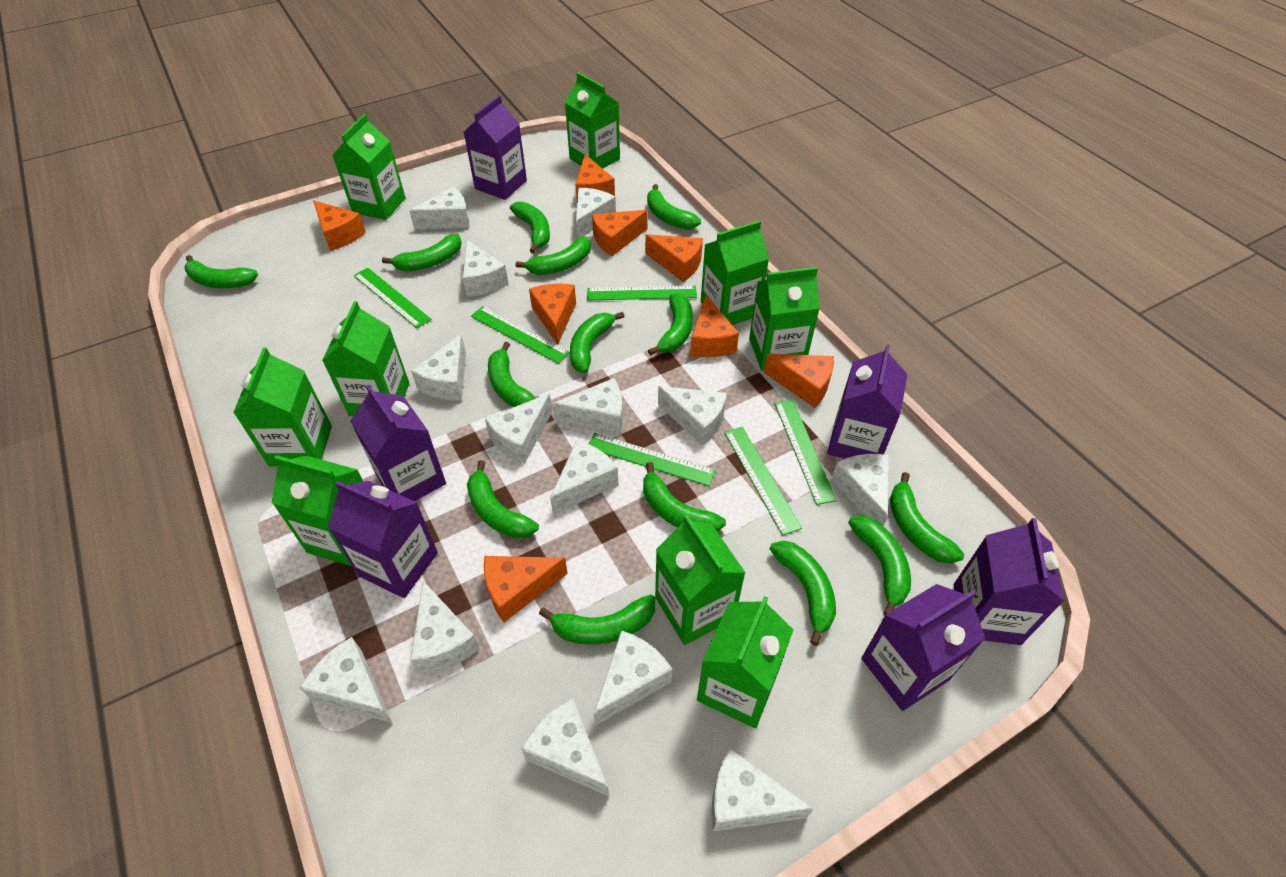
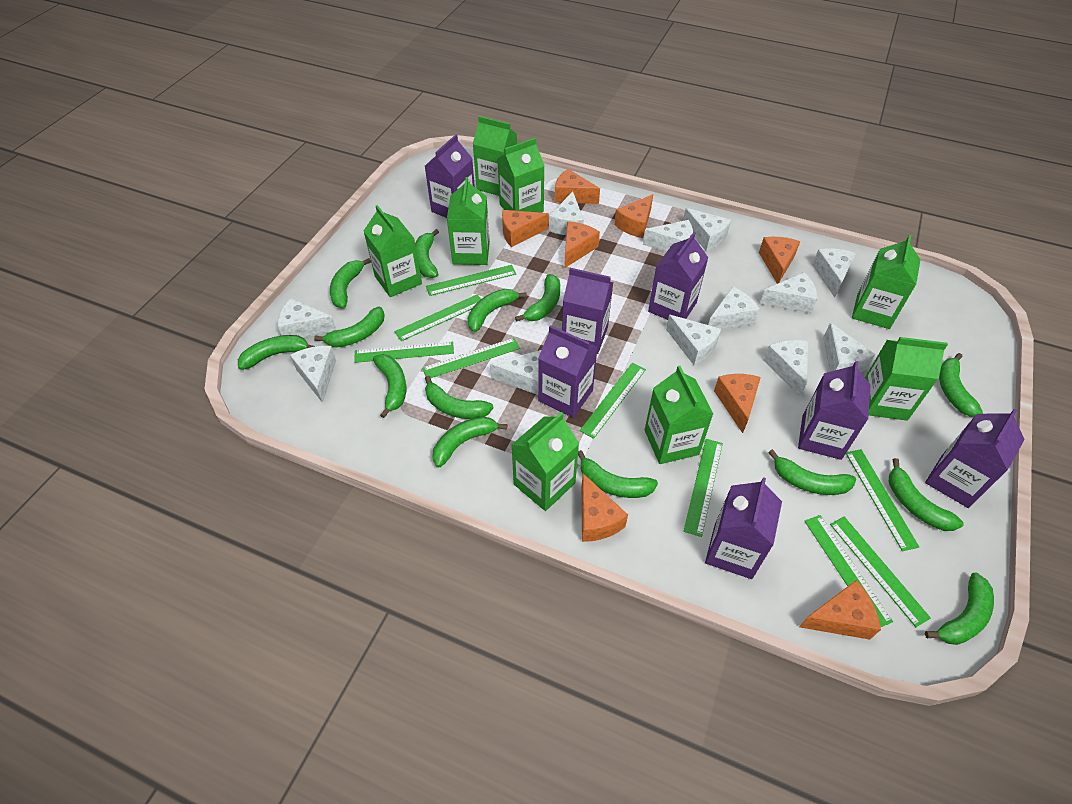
green carton: 9 -> 8
green ruler: 6 -> 9
purple carton: 6 -> 7
white cheese: 14 -> 12

